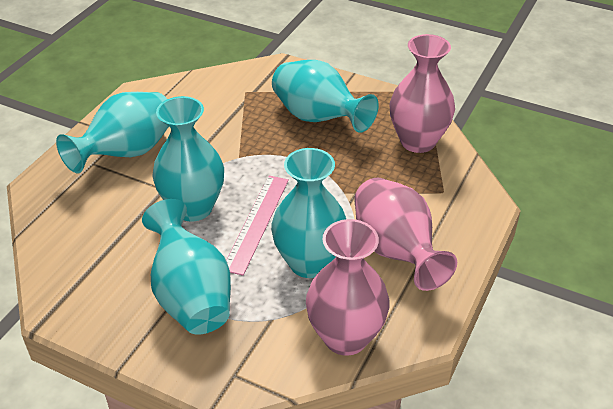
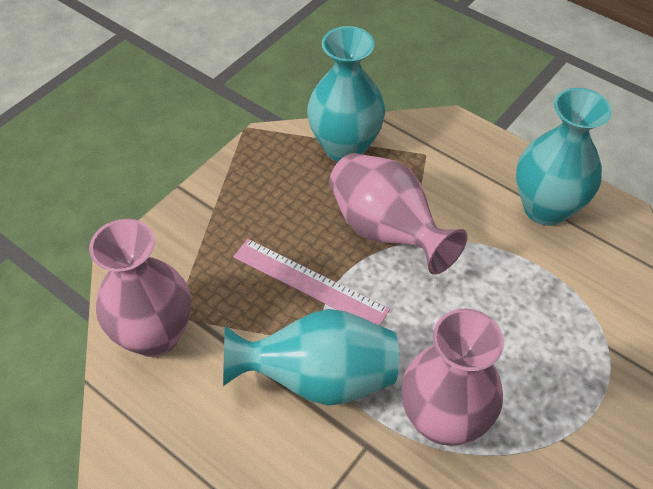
turquoise vase: 5 -> 3

